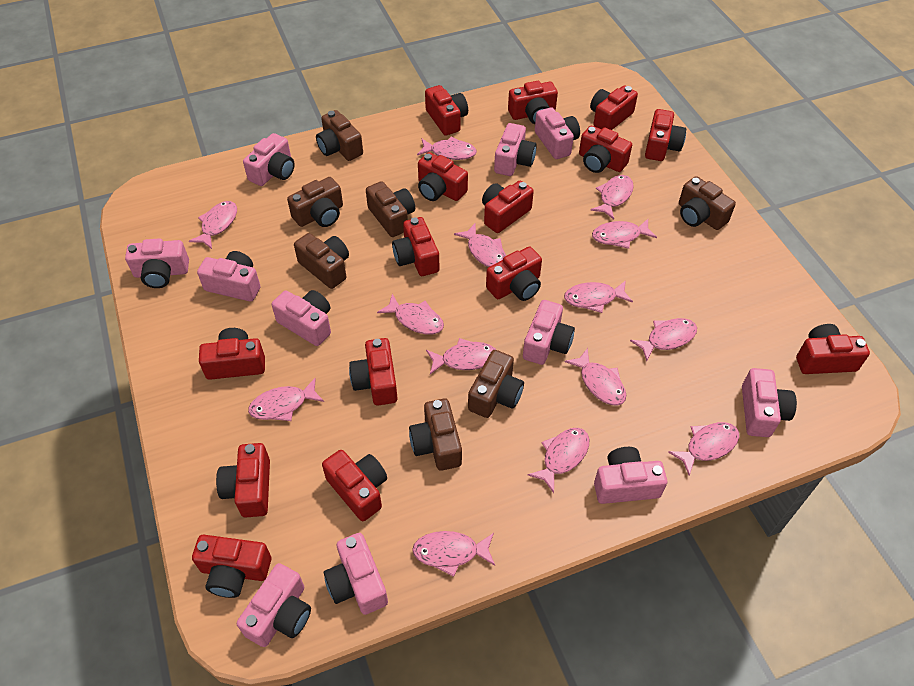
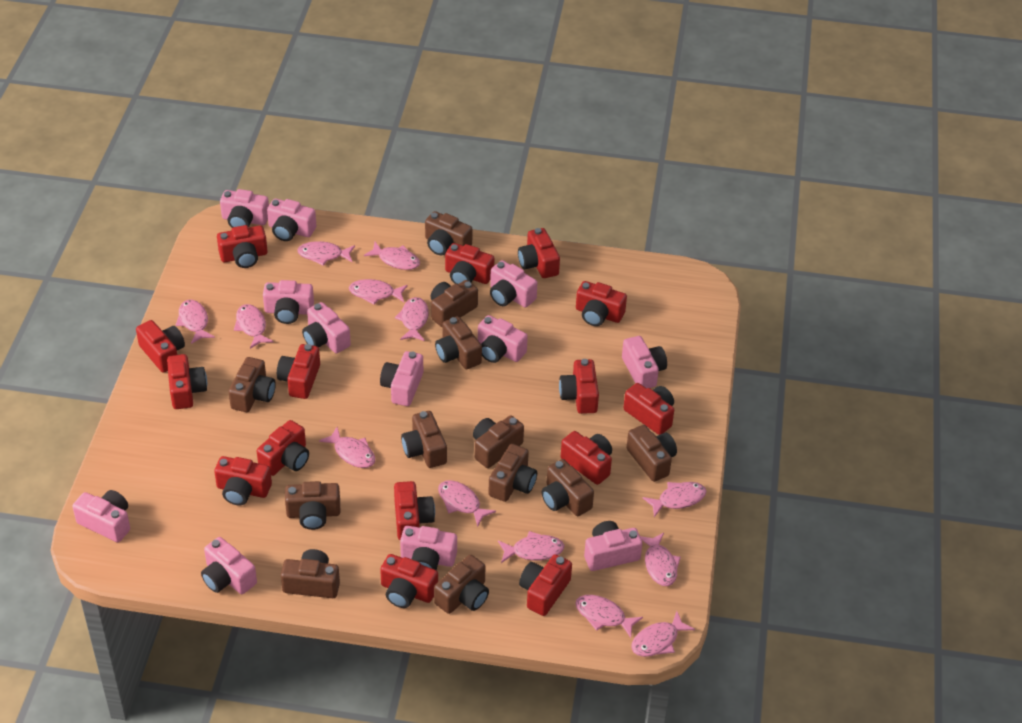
brown camera: 7 -> 12
pink camera: 11 -> 12
pink fish: 14 -> 13

